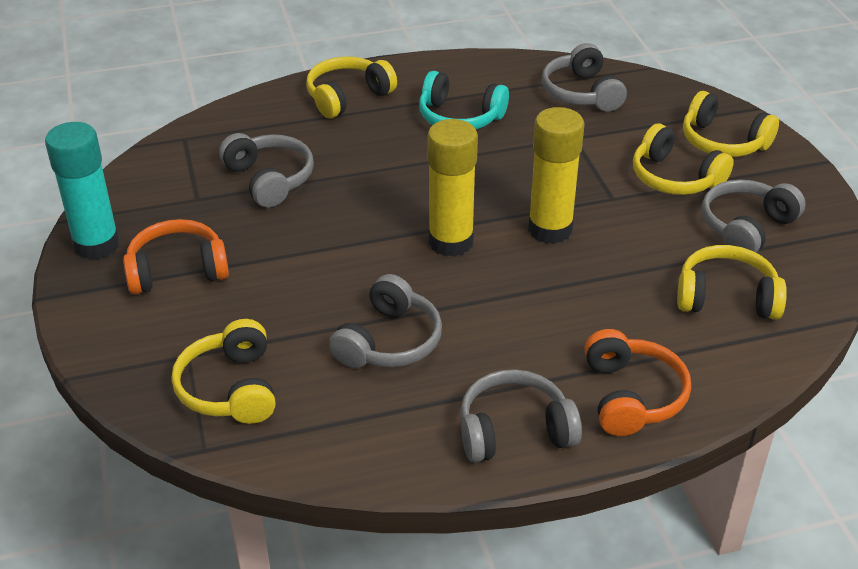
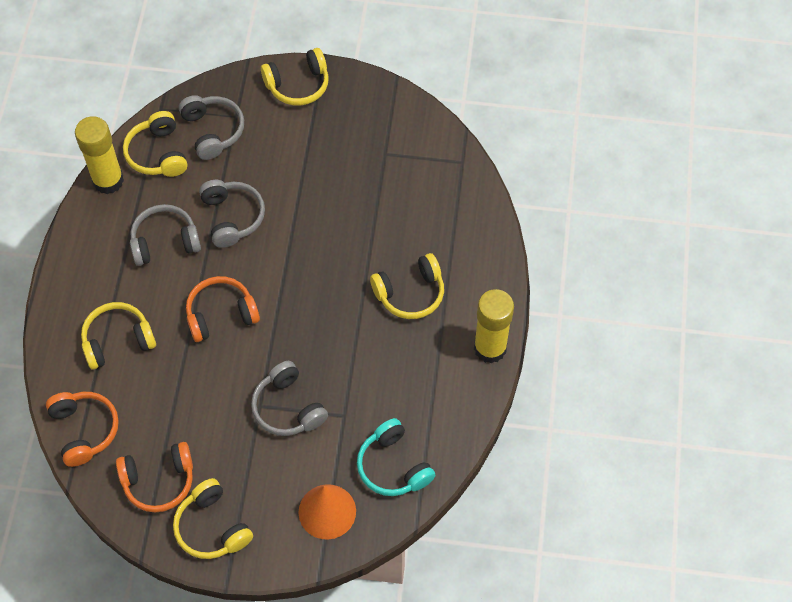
grey headphones: 5 -> 4
orange cone: 0 -> 1
orange headphones: 2 -> 3
turquoise glue stick: 1 -> 0

